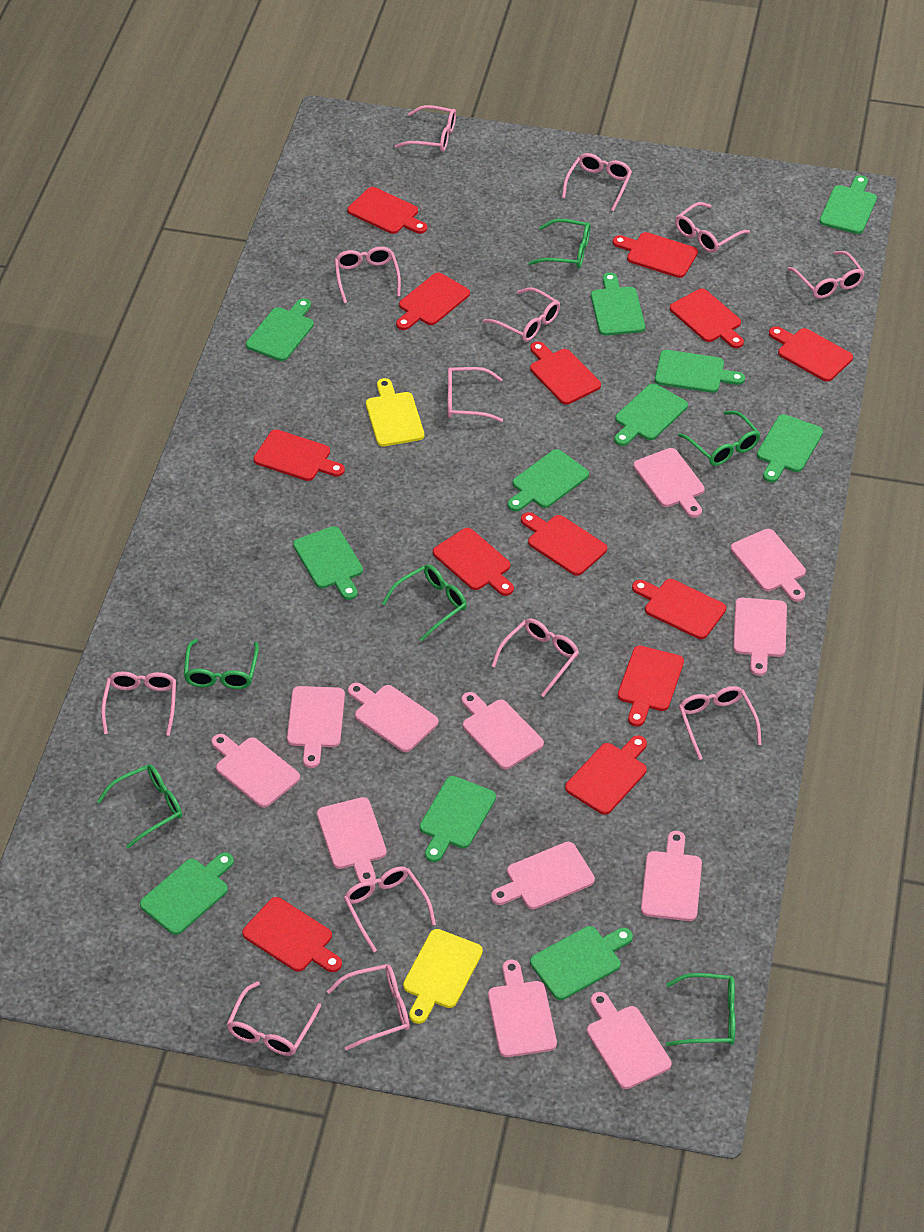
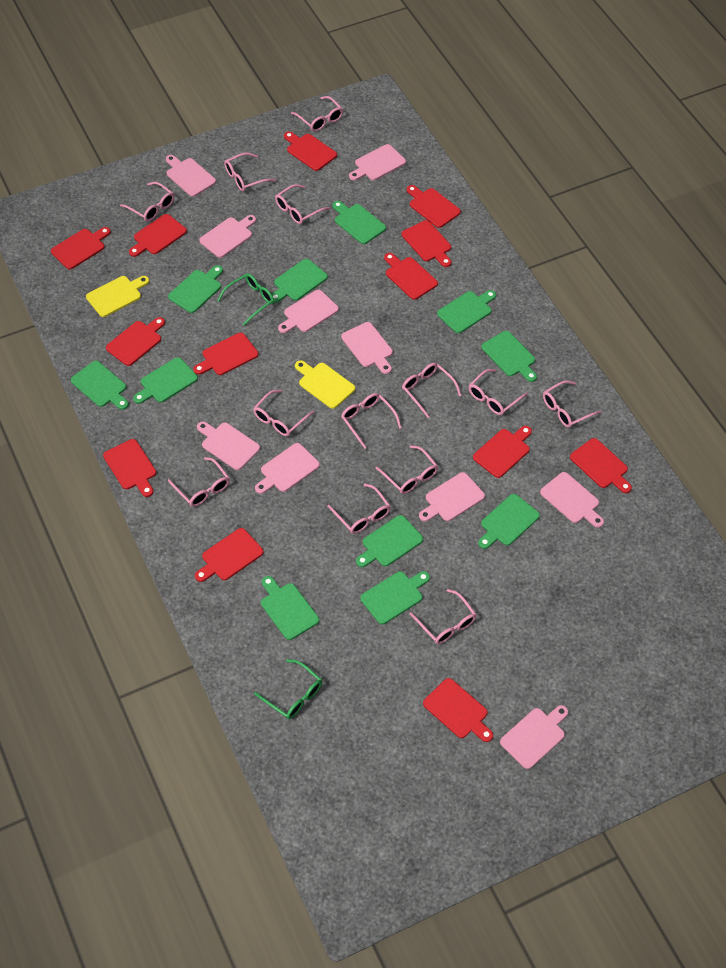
green glasses: 6 -> 2
pink cutting board: 12 -> 10

